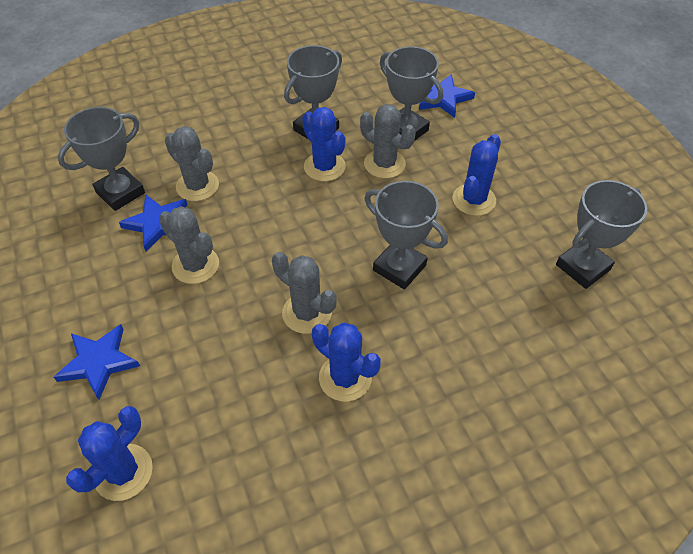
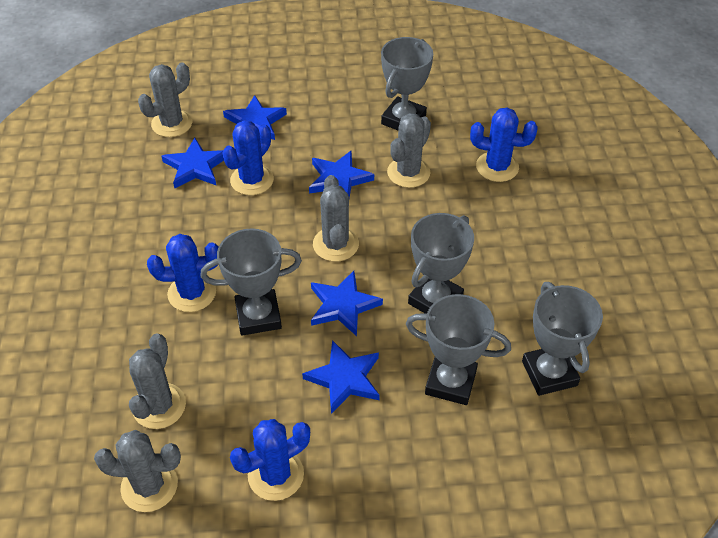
blue star: 3 -> 5
grey cactus: 4 -> 5

